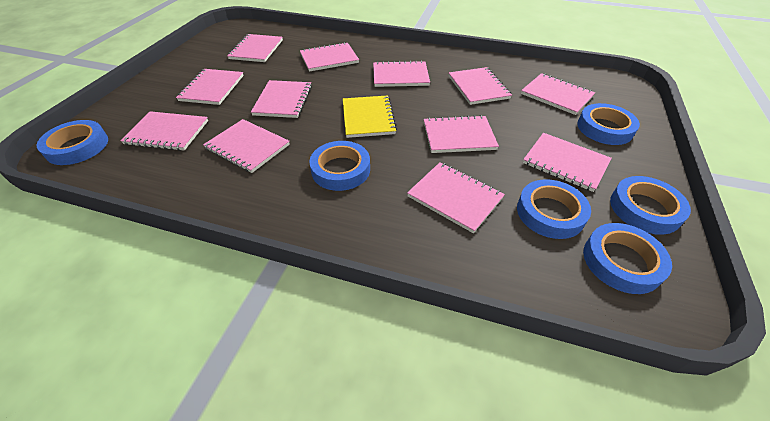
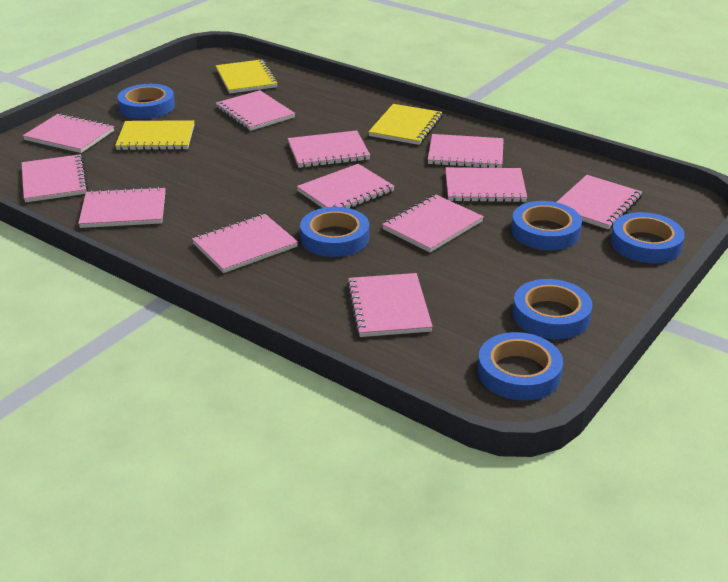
yellow notebook: 1 -> 3

